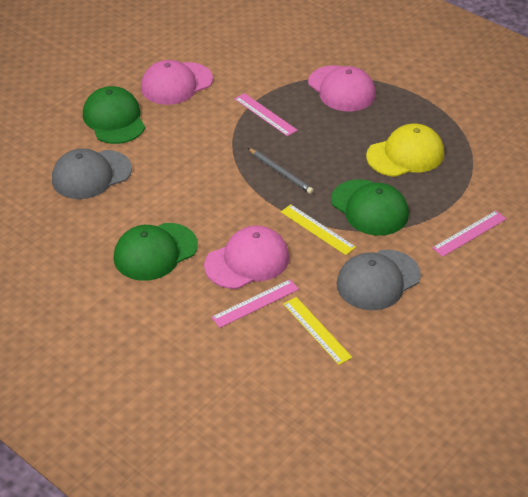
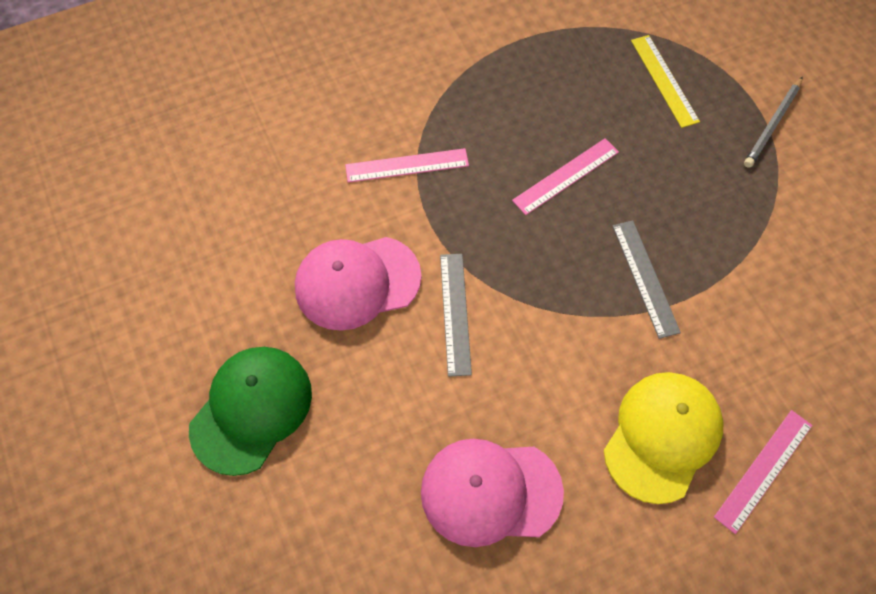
green cap: 3 -> 1
grey cap: 2 -> 0
grey ruler: 0 -> 2
pink cap: 3 -> 2
yellow ruler: 2 -> 1

